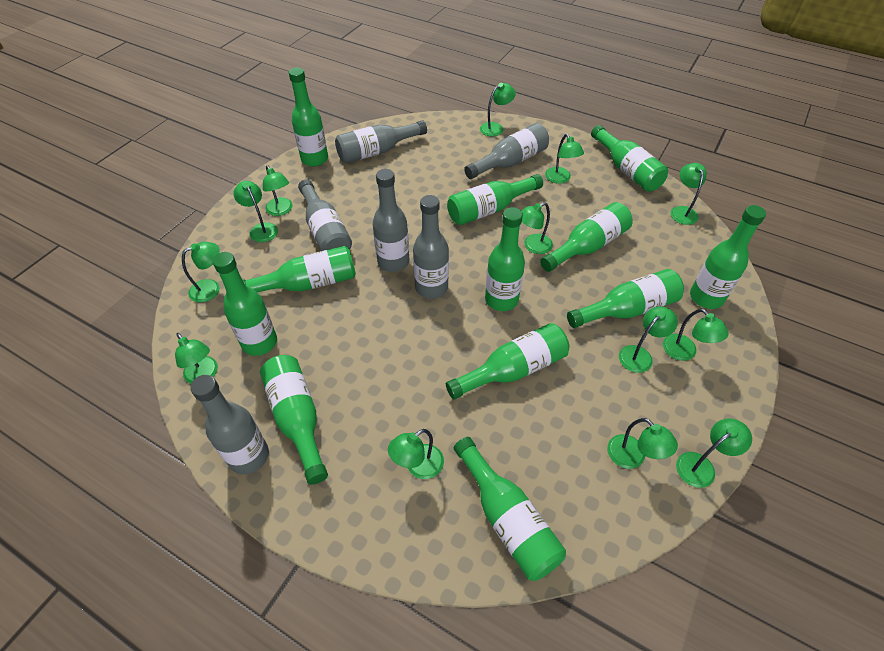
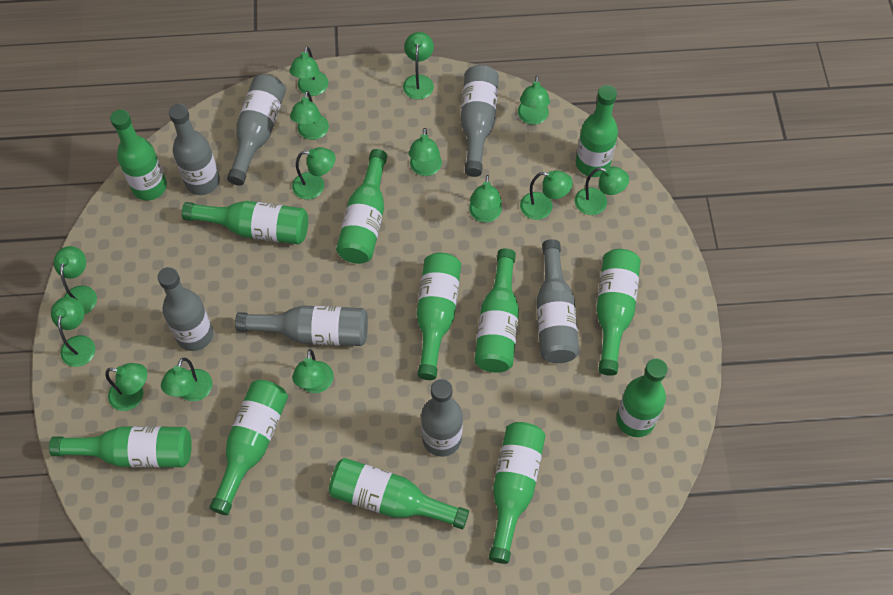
green lamp: 13 -> 14
grey bottle: 6 -> 7

